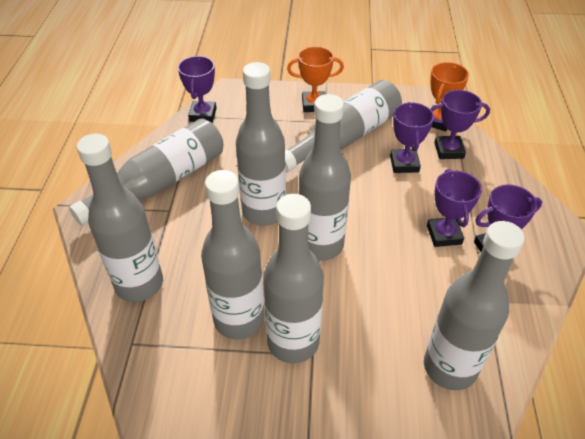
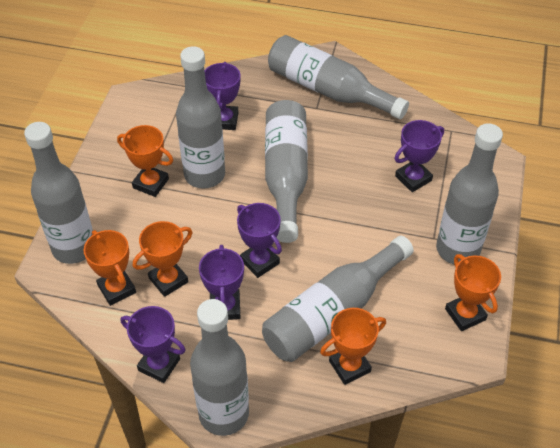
grey bottle: 8 -> 7
orange trophy: 2 -> 5

